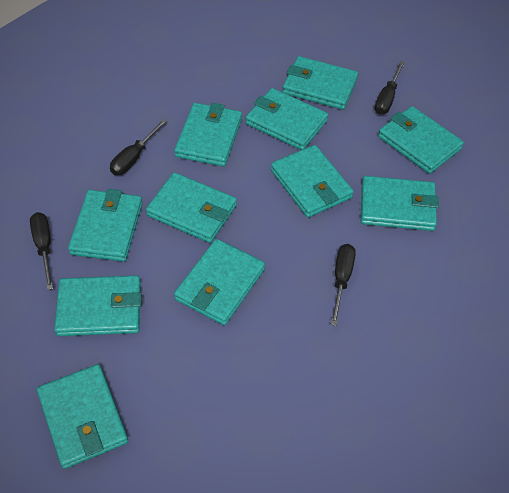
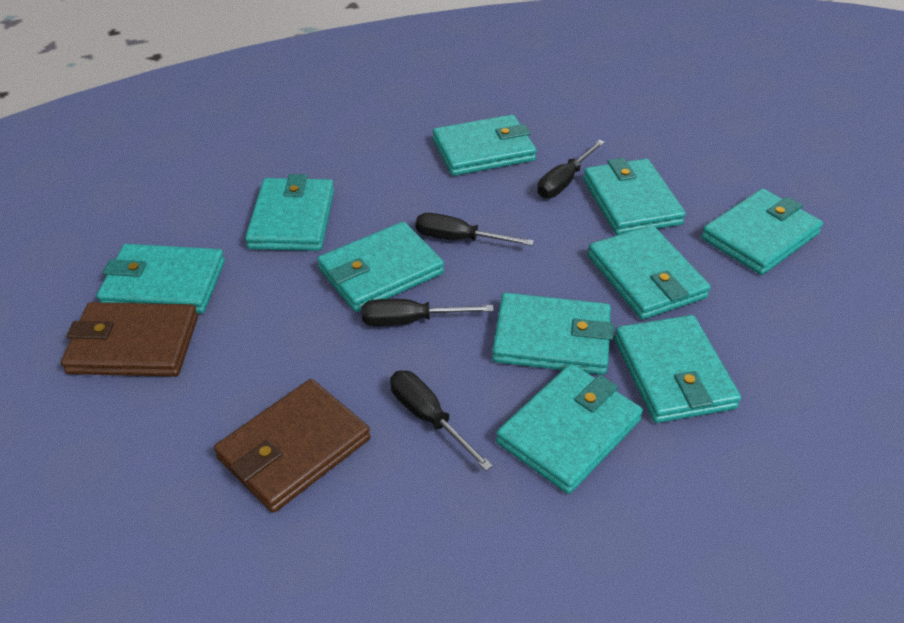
brown wallet: 0 -> 2
turquoise wallet: 11 -> 10

